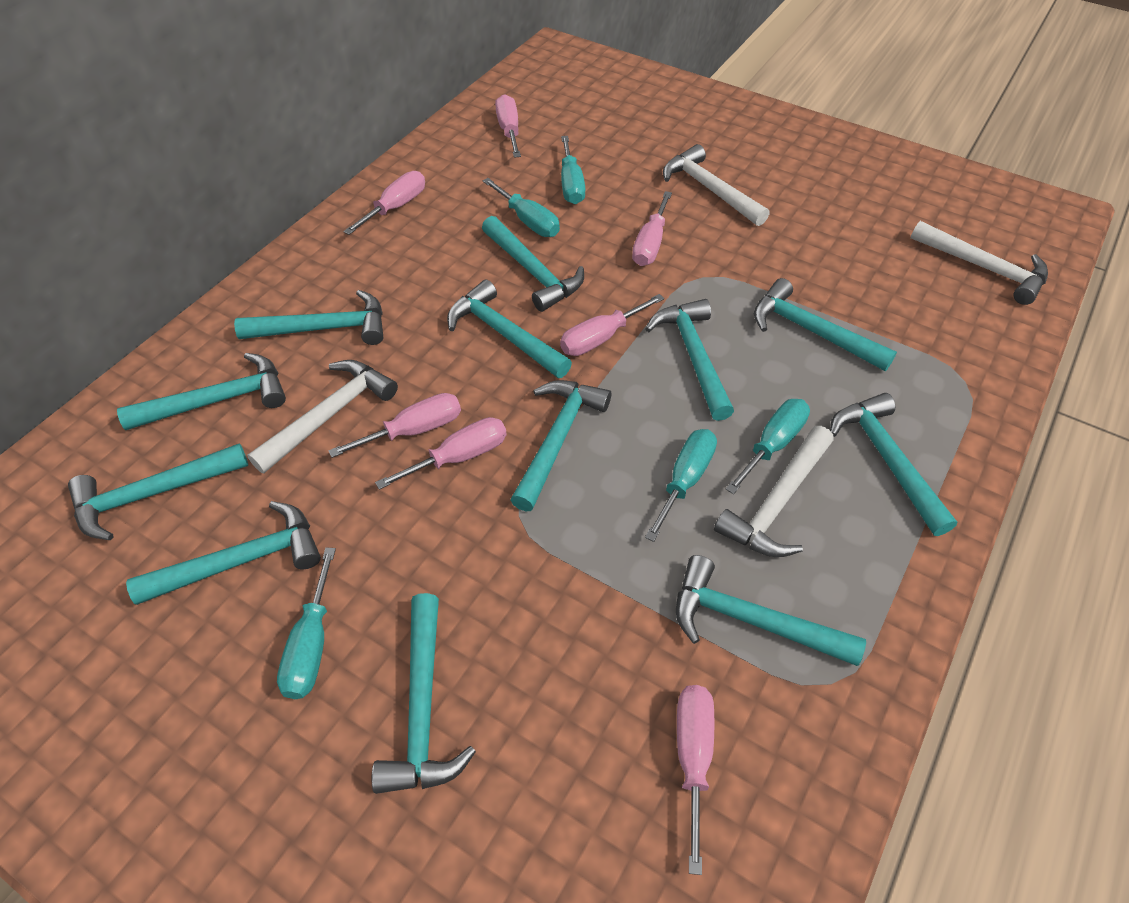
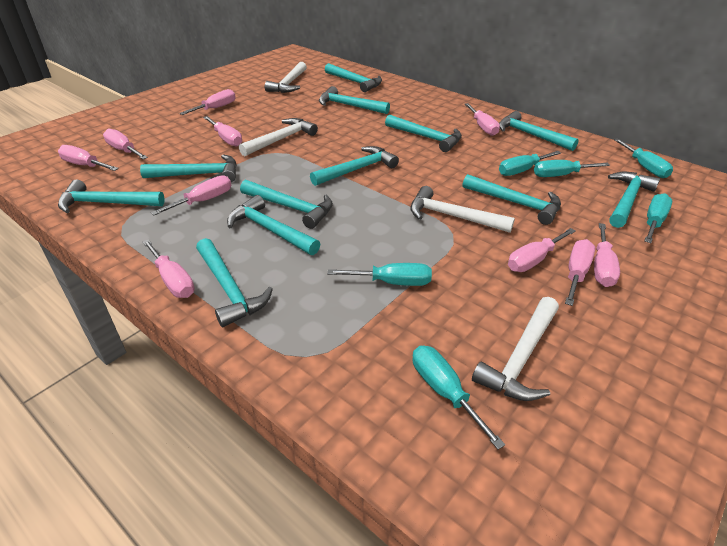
pink screwdriver: 7 -> 10
turquoise screwdriver: 5 -> 6

